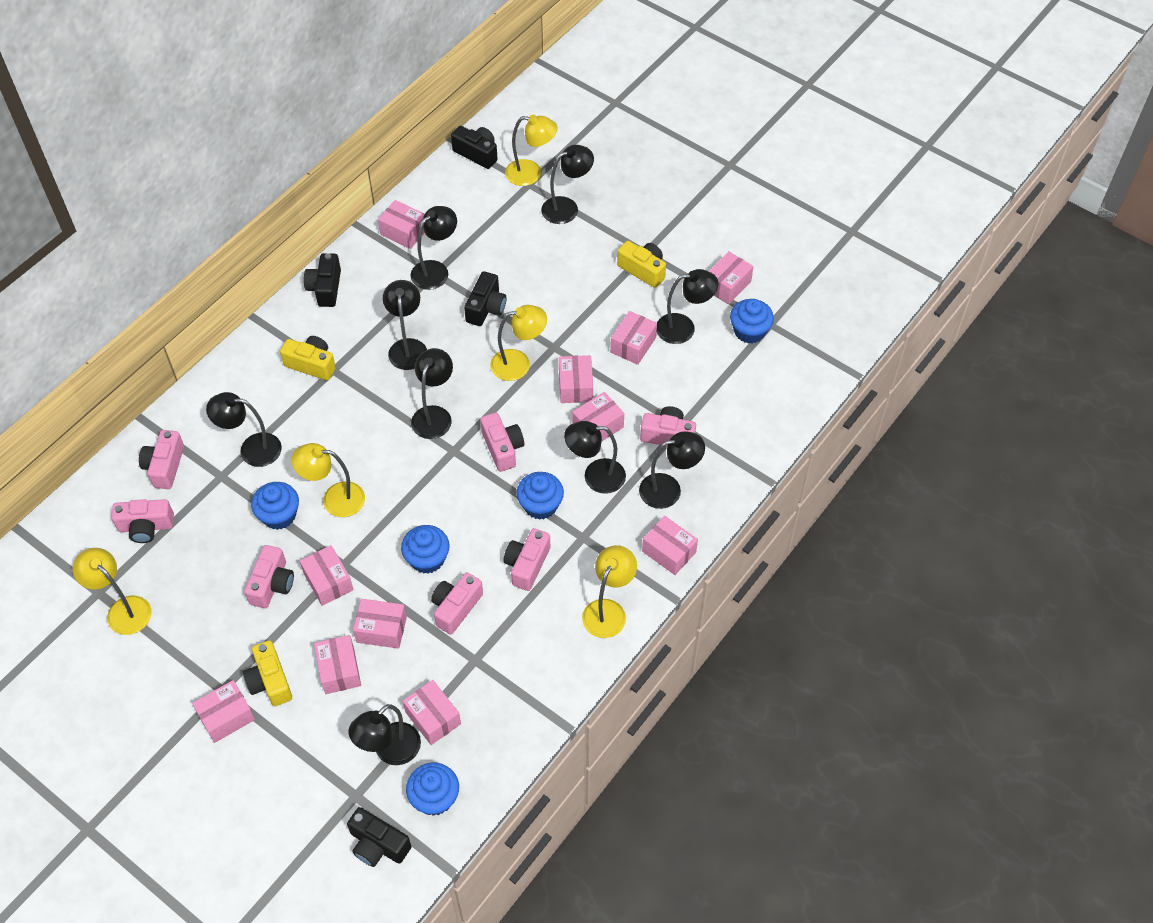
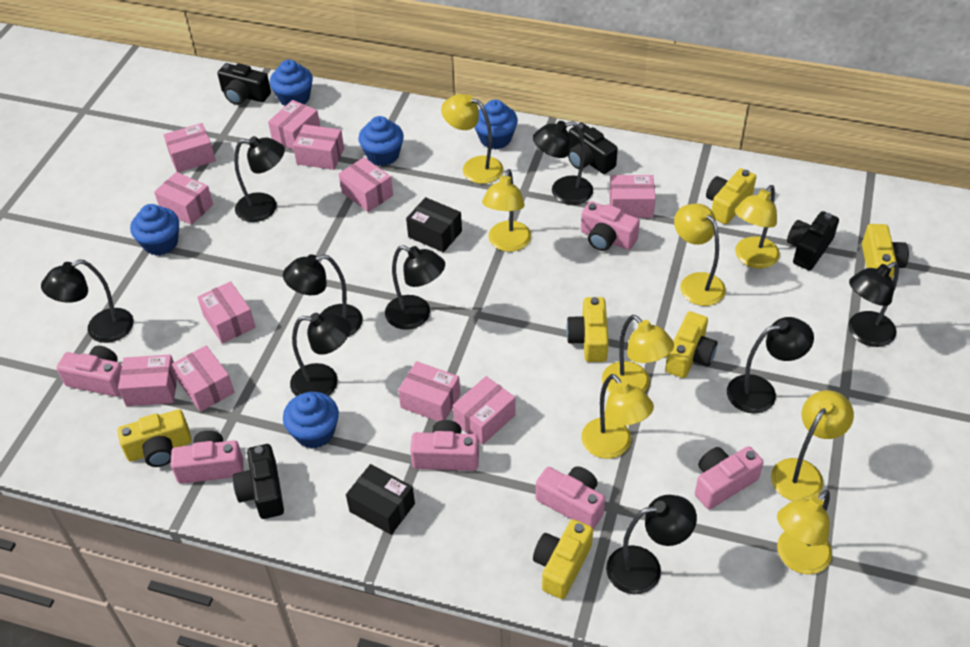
black box: 0 -> 2
pink camera: 7 -> 6
yellow camera: 3 -> 6
yellow lamp: 5 -> 8

